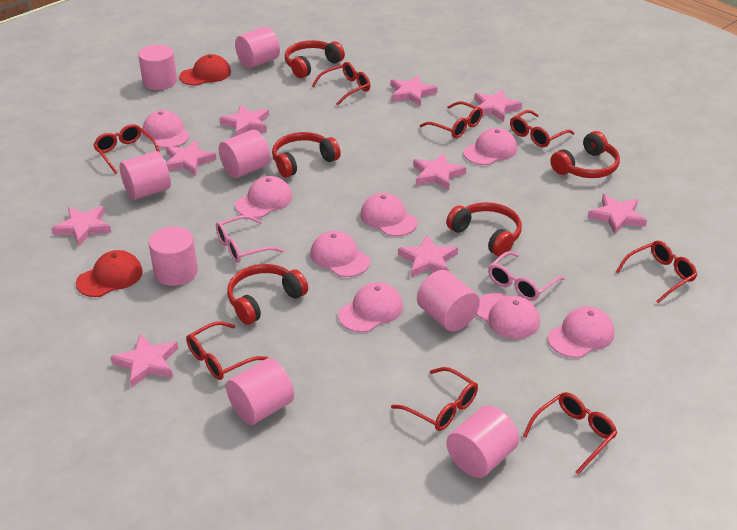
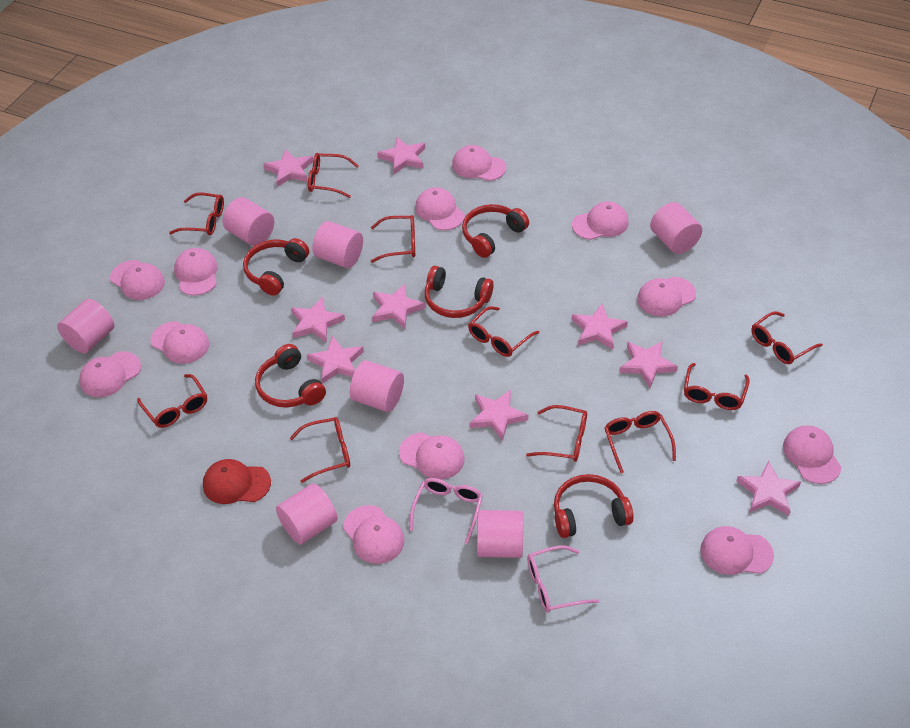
pink cap: 8 -> 12
pink cylinder: 8 -> 7
red cap: 2 -> 1
red glasses: 8 -> 10

